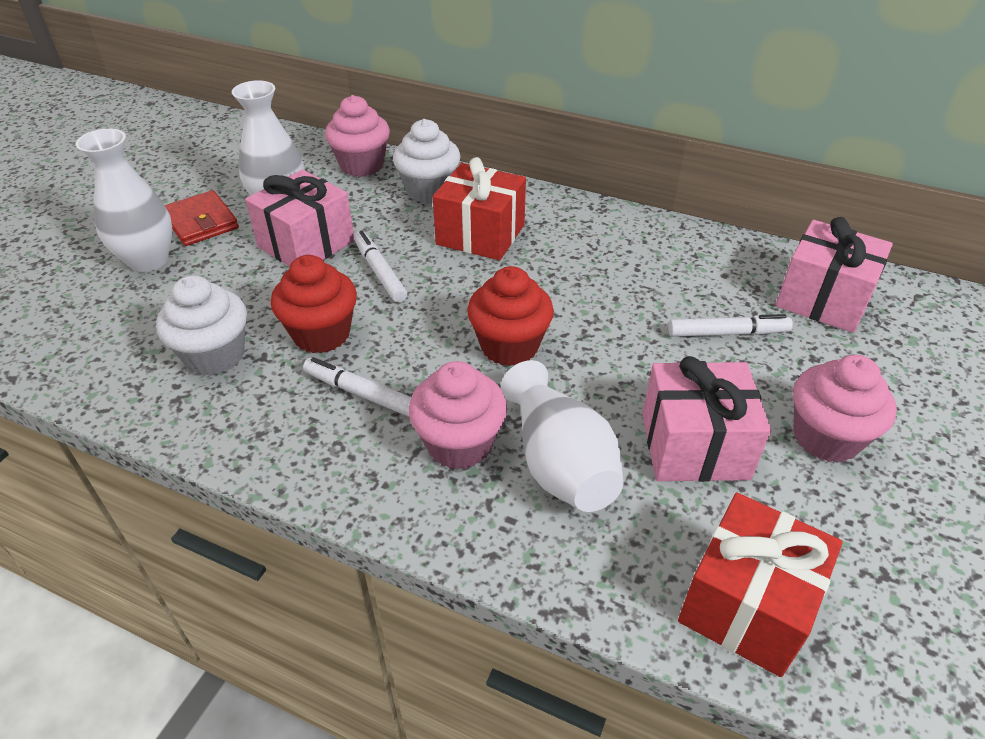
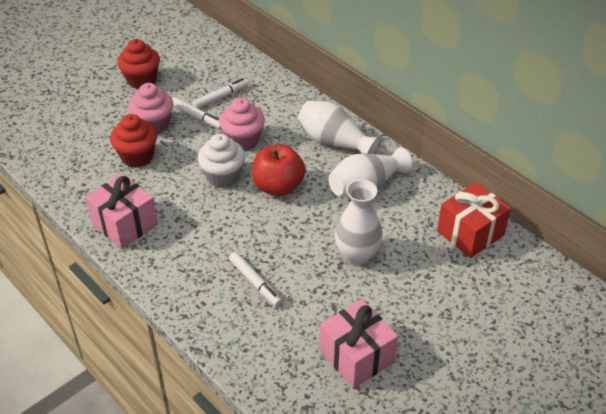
pink cupcake: 3 -> 2
pink gift: 3 -> 2
red apple: 0 -> 1
red gift: 2 -> 1
red wallet: 1 -> 0
white cupcake: 2 -> 1

